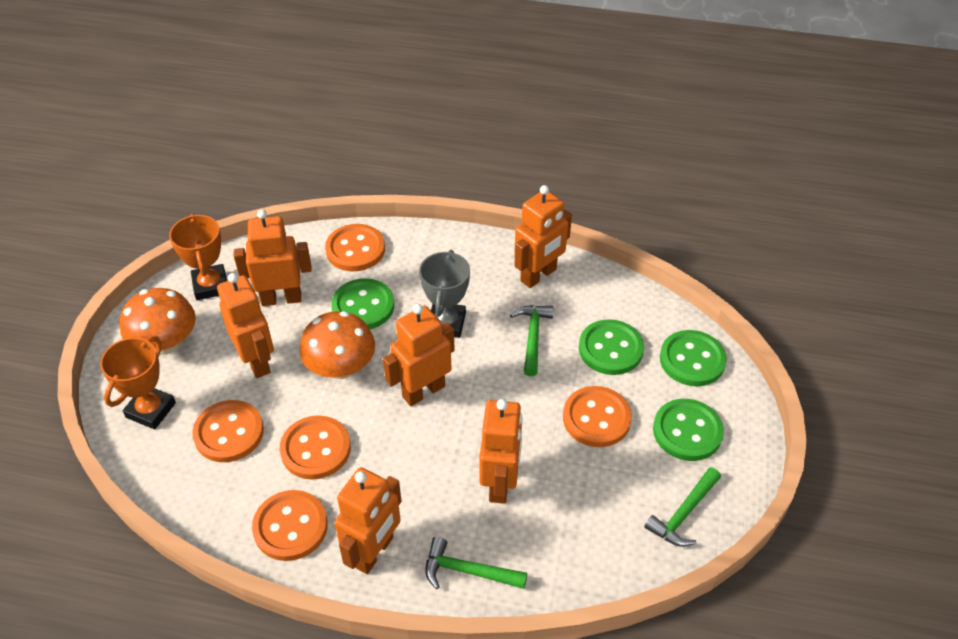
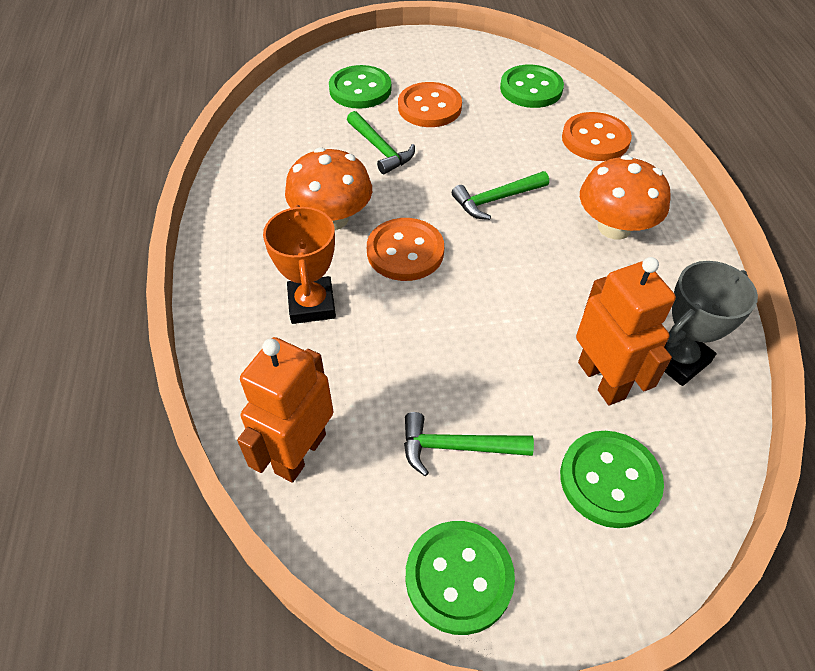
orange button: 5 -> 3
orange robot: 6 -> 2
orange trophy: 2 -> 1

